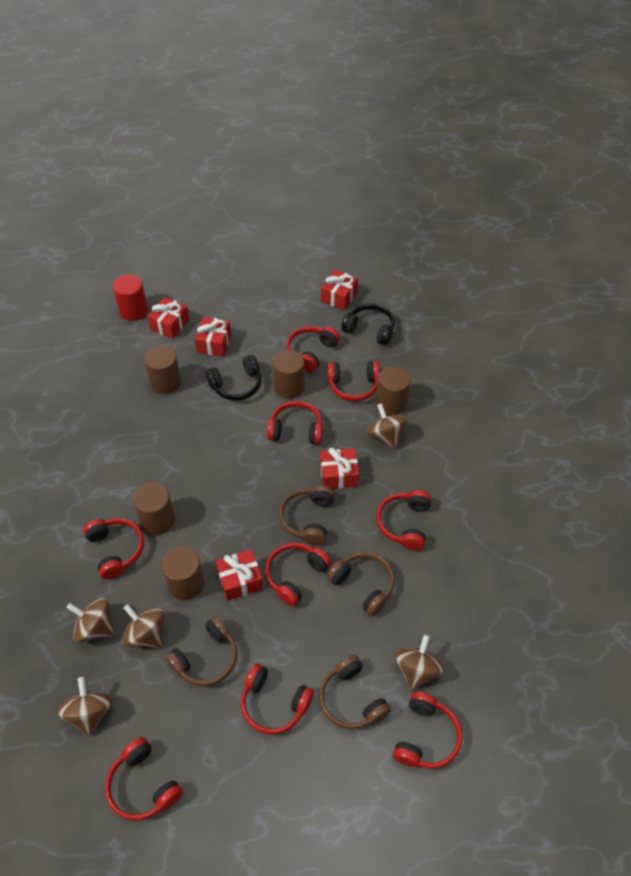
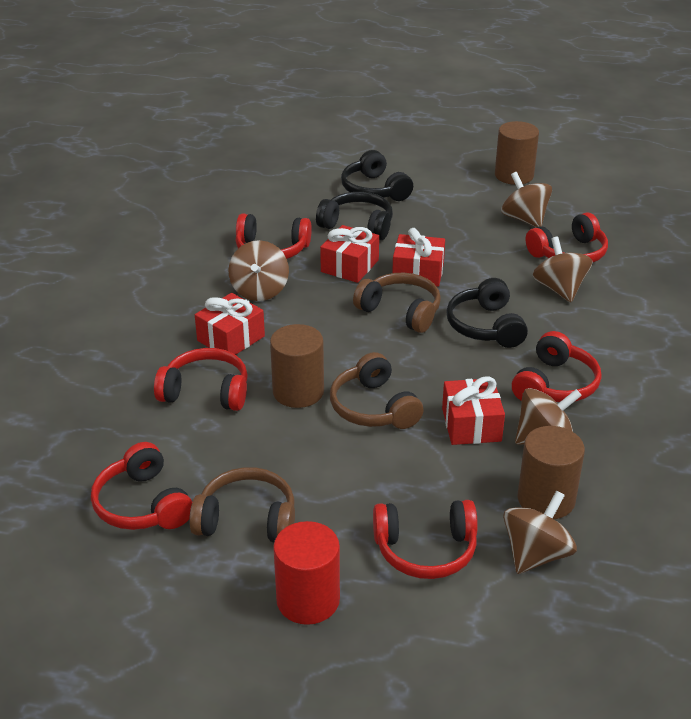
black headphones: 2 -> 3
brown cylinder: 5 -> 3
brown headphones: 4 -> 3
red gift: 5 -> 4
red headphones: 9 -> 6

